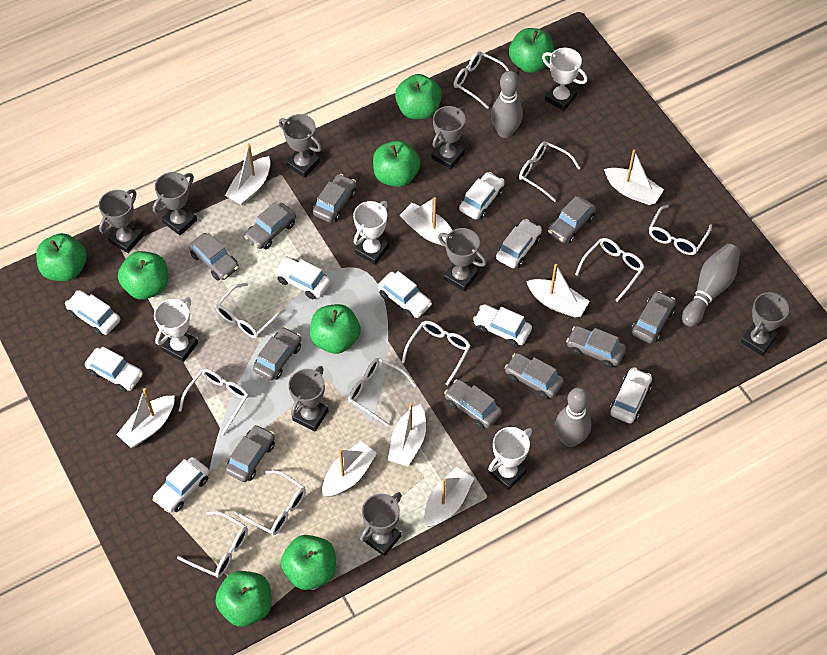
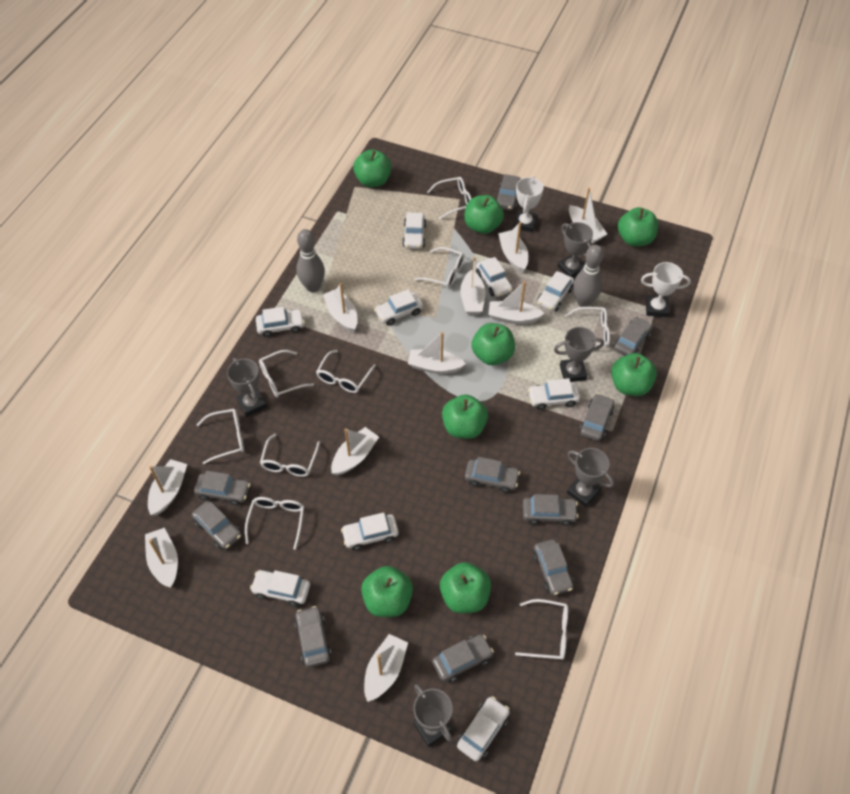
grey bowling pin: 3 -> 2
grey trophy: 8 -> 5
white boat: 8 -> 10
white glasses: 10 -> 9
white trophy: 4 -> 2

